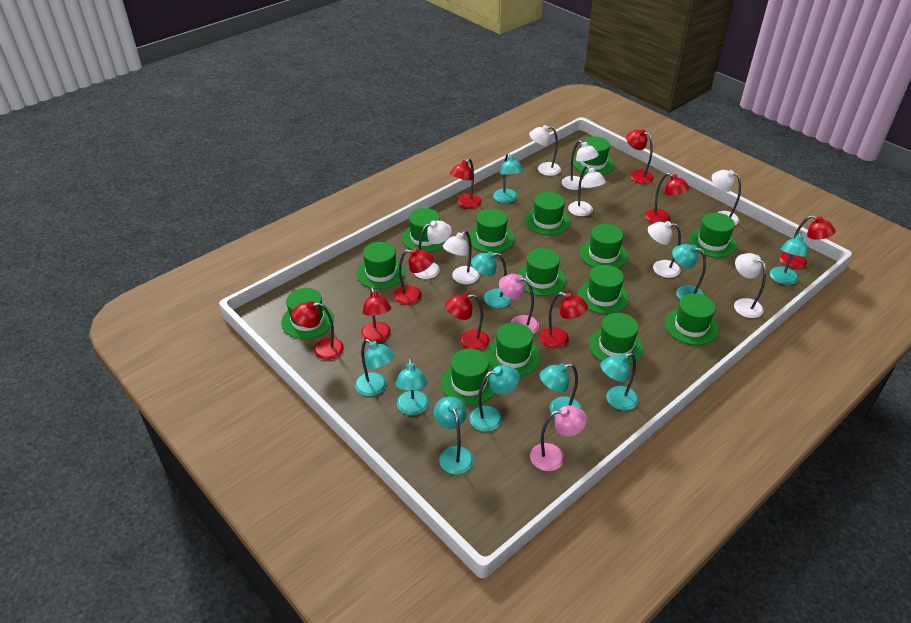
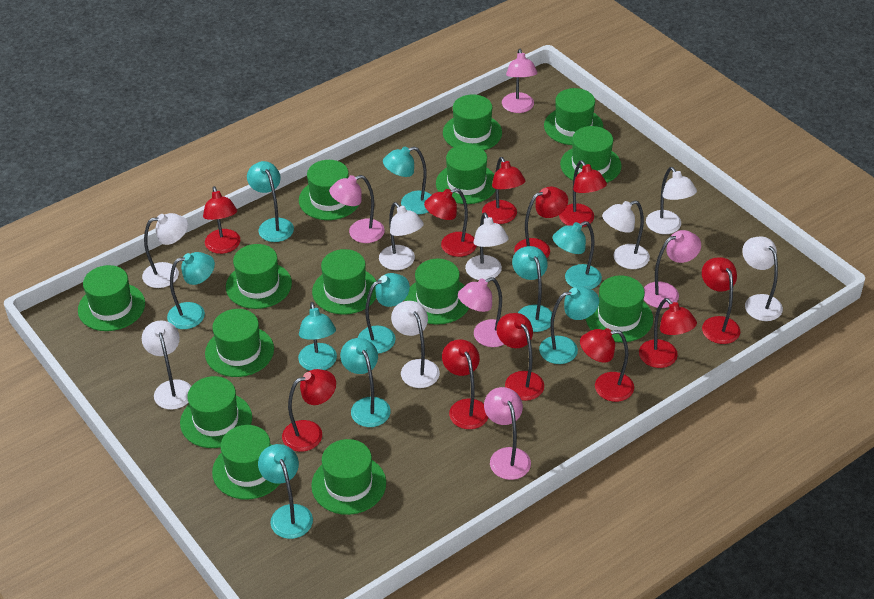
pink lamp: 2 -> 5
red lamp: 9 -> 11

